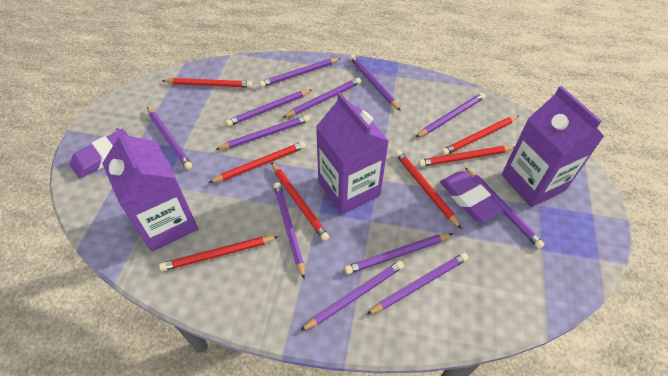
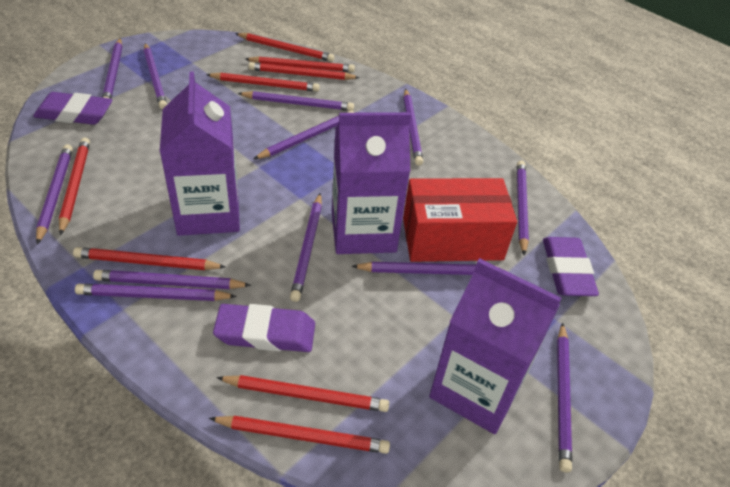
purple eraser: 2 -> 3
red box: 0 -> 1
red pencil: 7 -> 8

